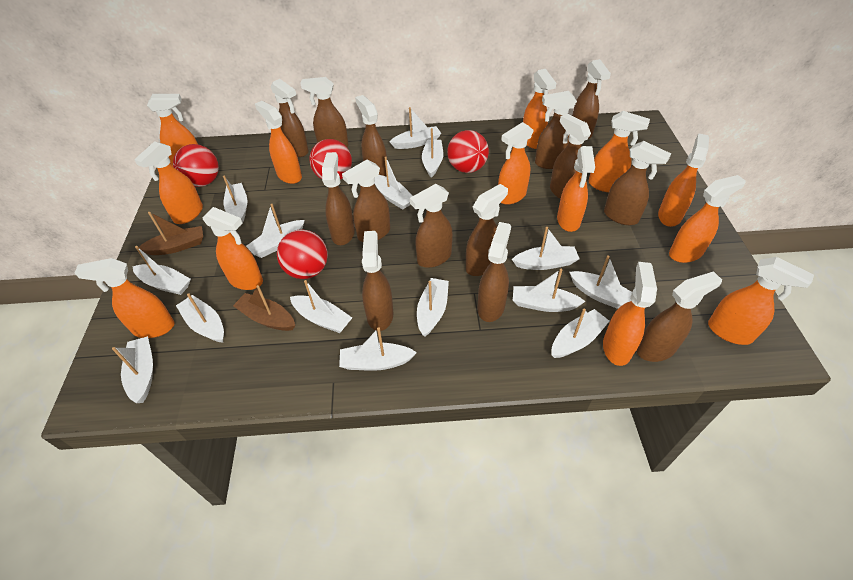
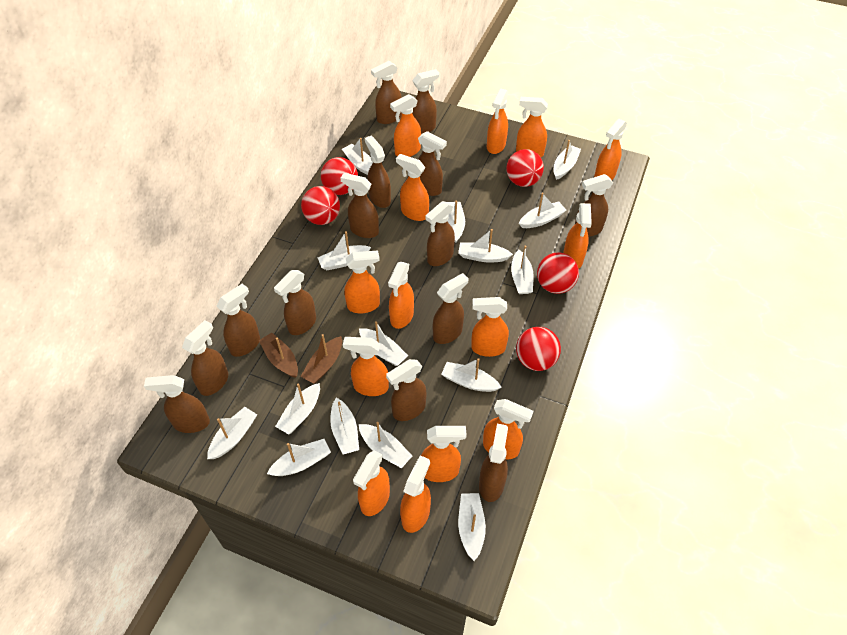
orange spray bottle: 13 -> 14
red ball: 4 -> 5

